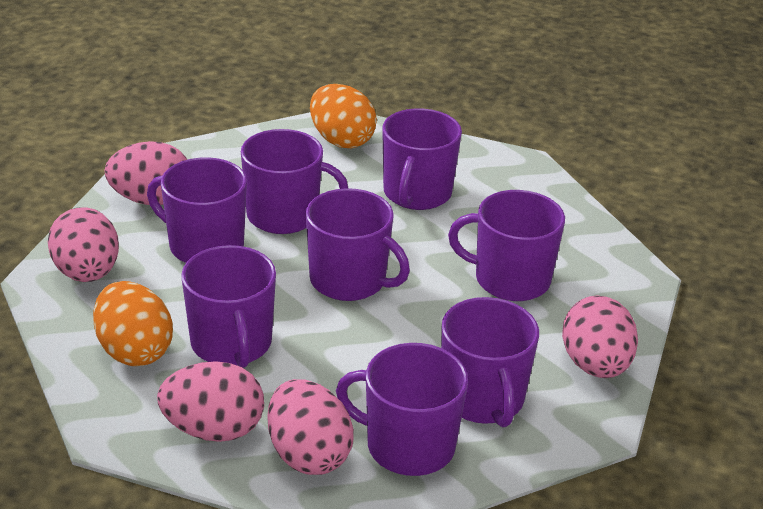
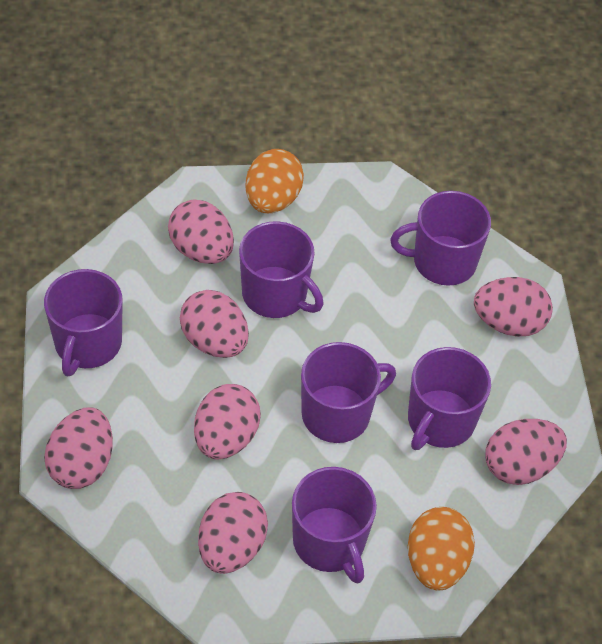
pink egg: 5 -> 7
purple mug: 8 -> 6

